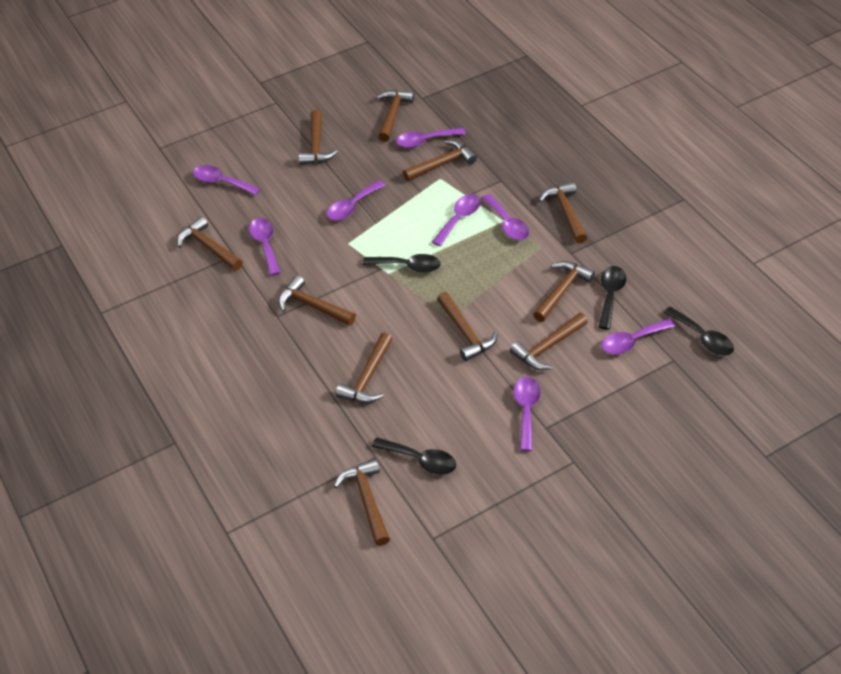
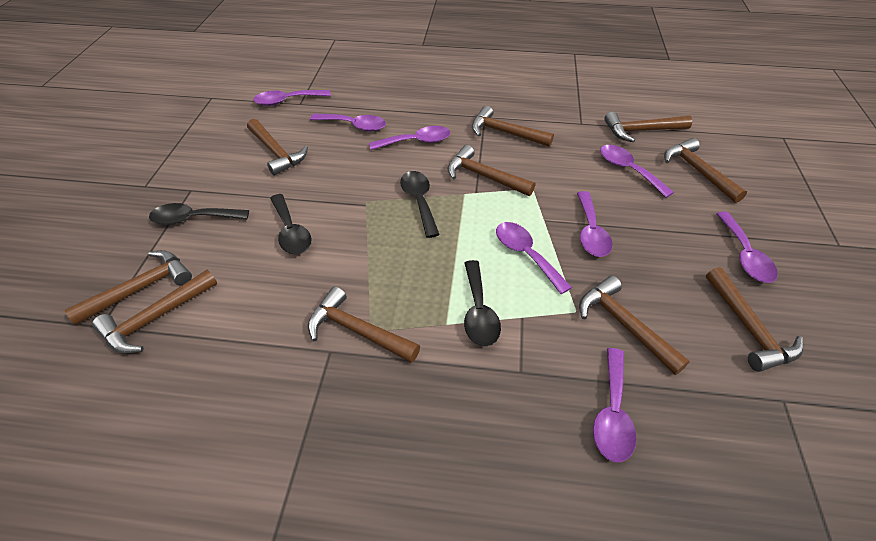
brown hammer: 11 -> 10

